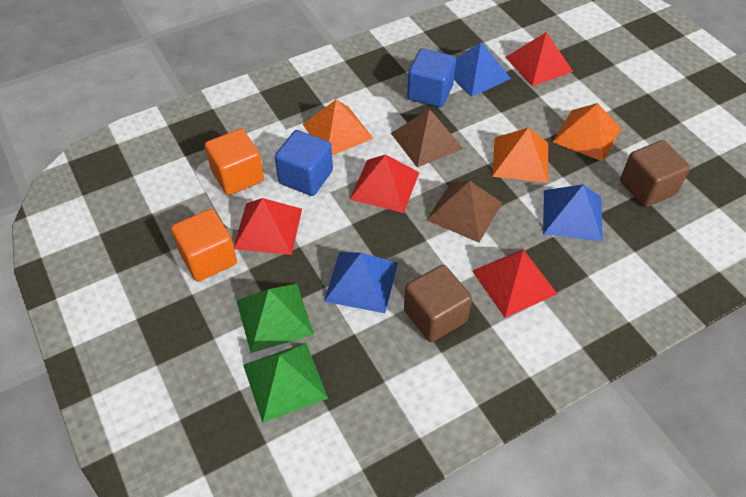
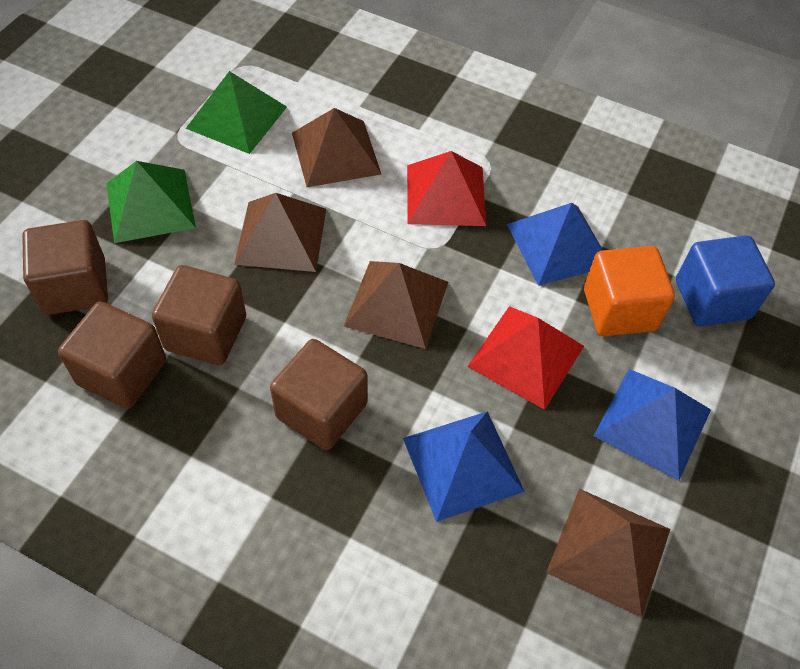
blue cube: 2 -> 1
brown cube: 2 -> 4
brown pyramid: 2 -> 4
orange cube: 2 -> 1
orange pyramid: 3 -> 0
red pyramid: 4 -> 2

